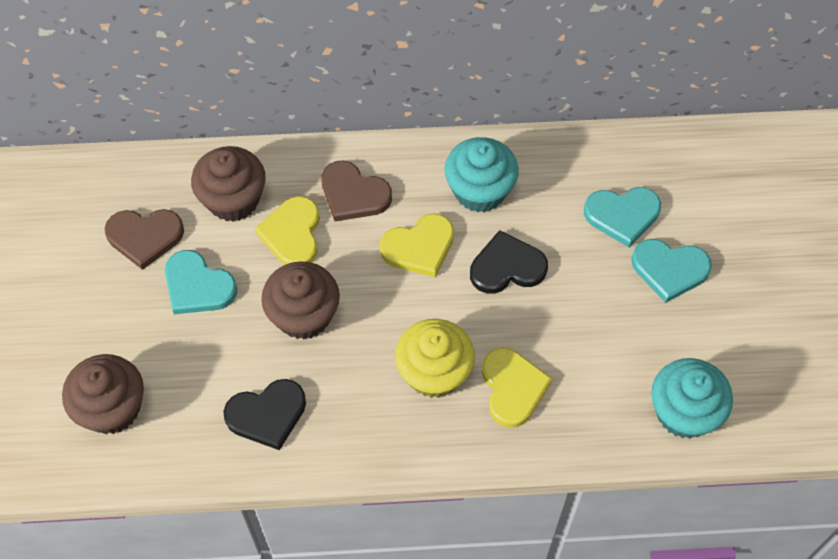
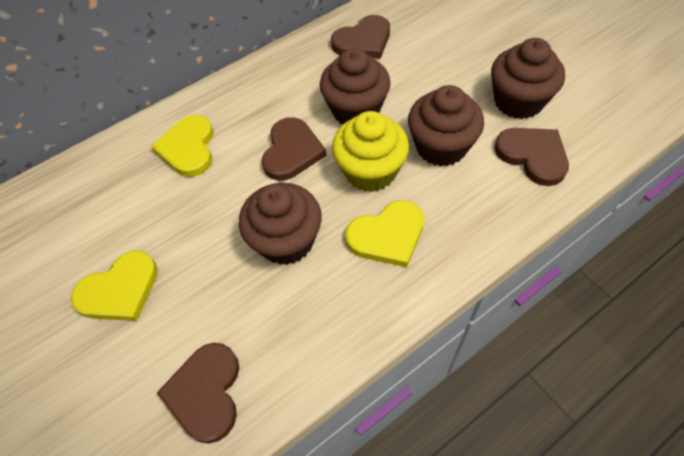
black heart: 2 -> 0
brown cupcake: 3 -> 4
brown heart: 2 -> 4
turquoise cupcake: 2 -> 0
turquoise heart: 3 -> 0

